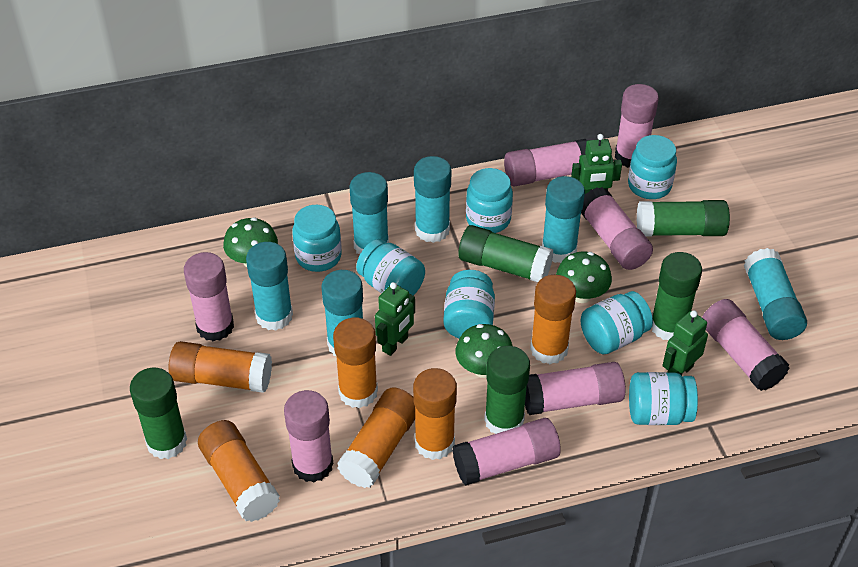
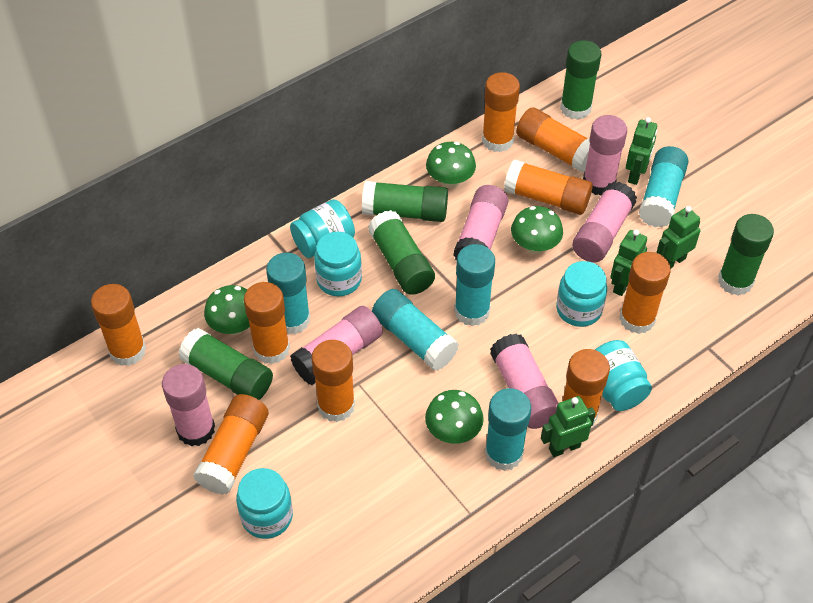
green mushroom: 3 -> 4
green robot: 3 -> 4
orange glue stick: 6 -> 9
pink glue stick: 8 -> 6
turquoise glue stick: 6 -> 5
turquoise jar: 7 -> 5

